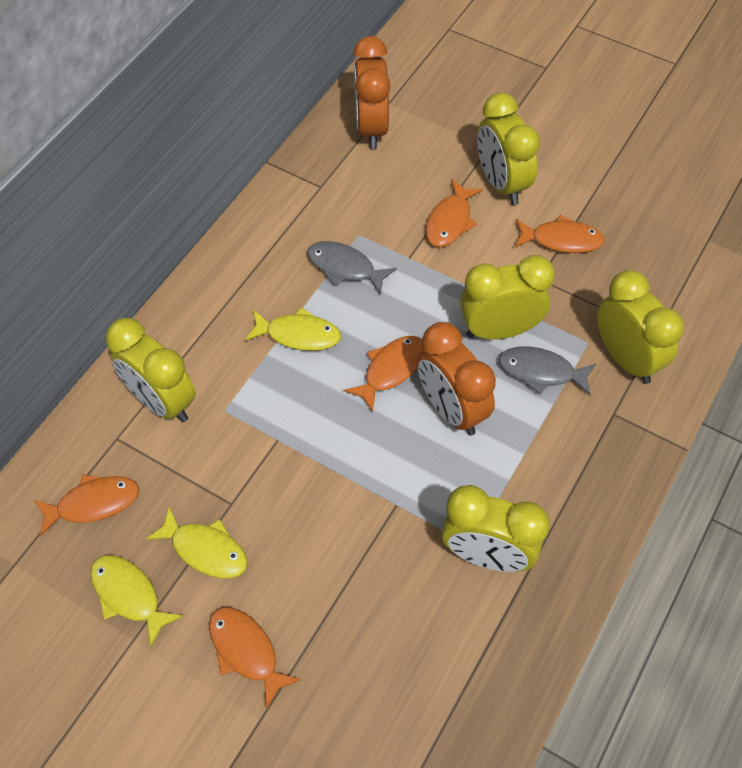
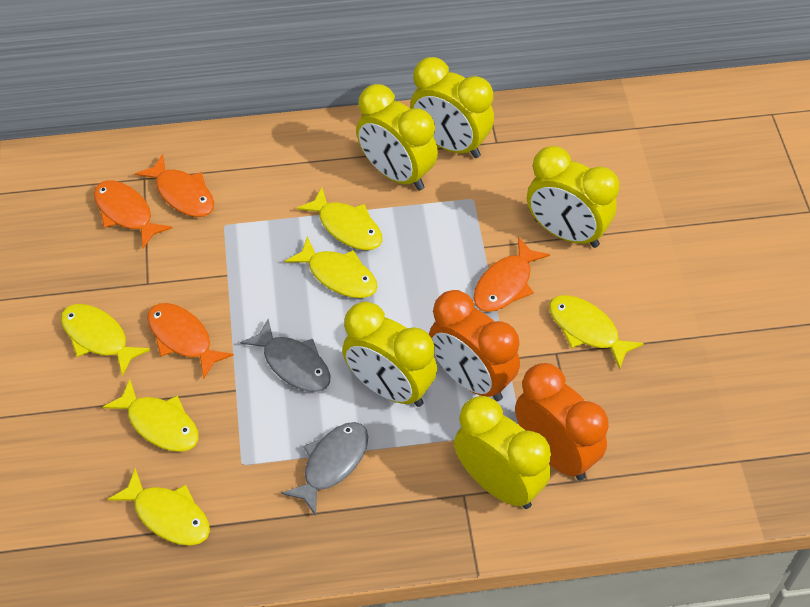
orange fish: 5 -> 4
yellow fish: 3 -> 6

